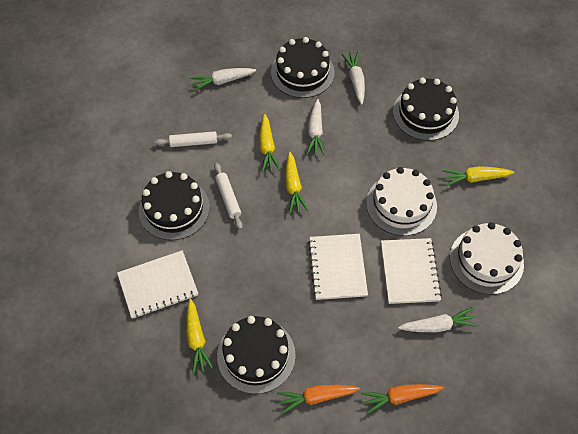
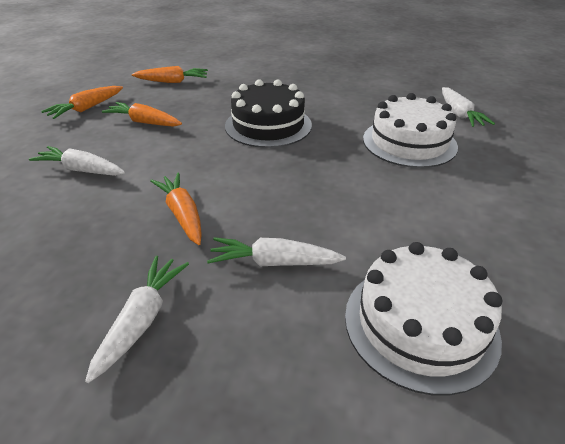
black cake: 4 -> 1
orange carrot: 2 -> 4
white notebook: 3 -> 0
white rolling pin: 2 -> 0
yellow carrot: 4 -> 0

